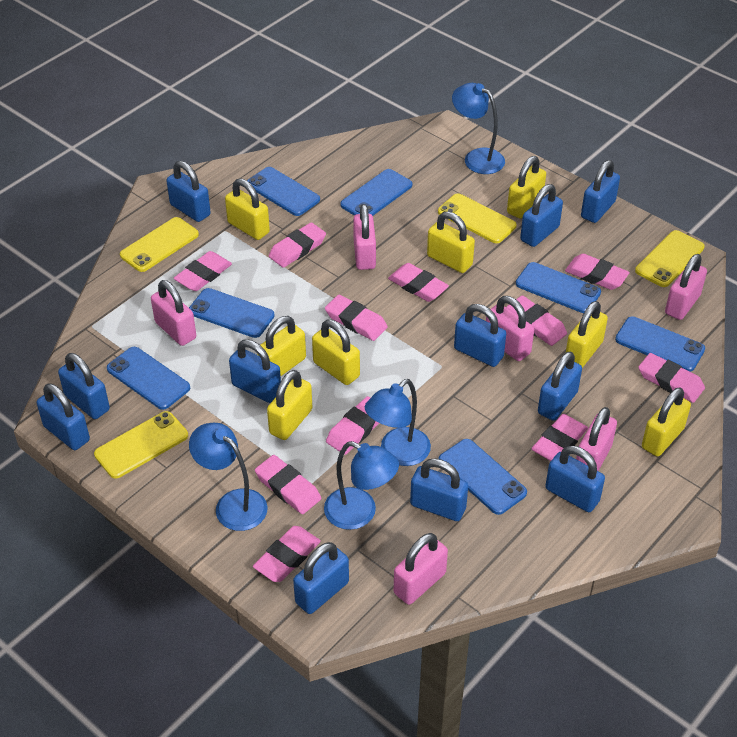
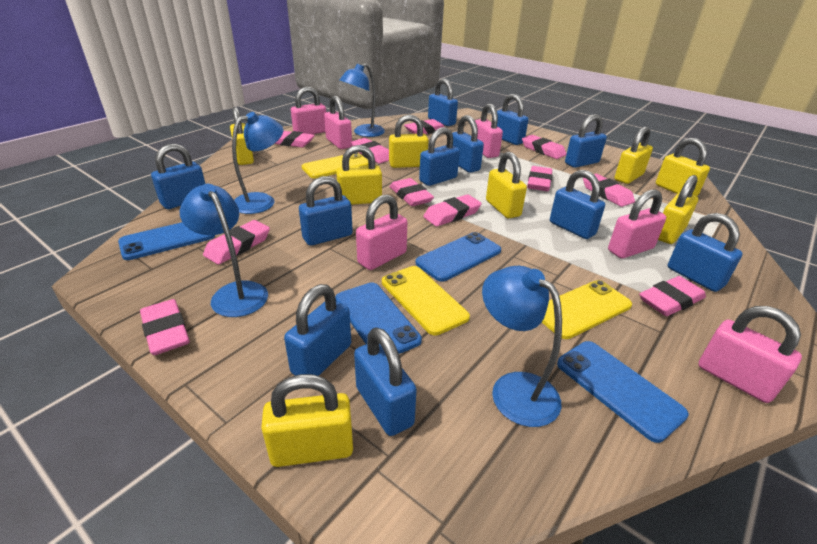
blue phone: 7 -> 4
yellow phone: 4 -> 3

